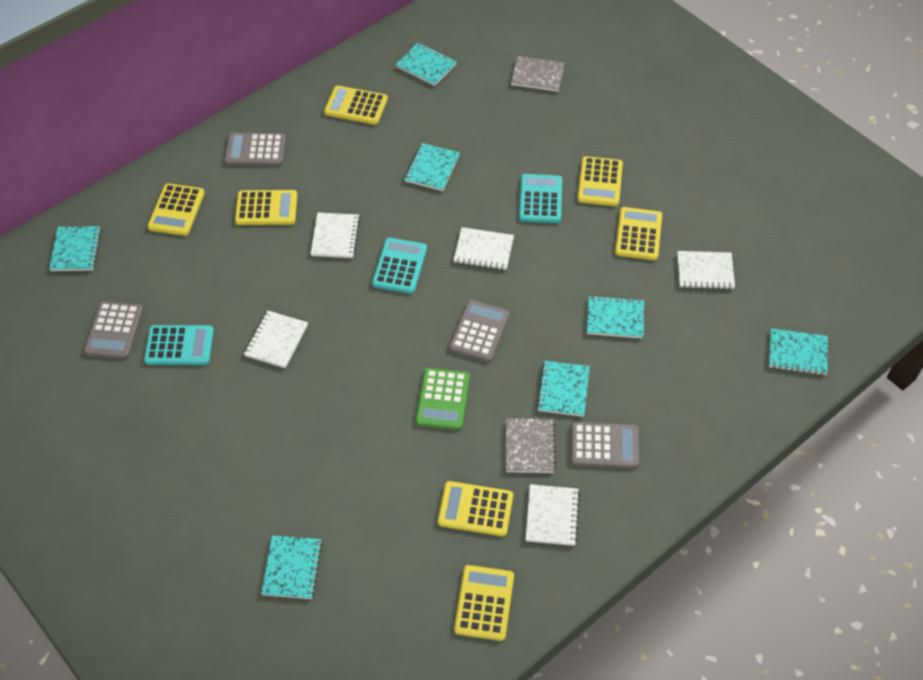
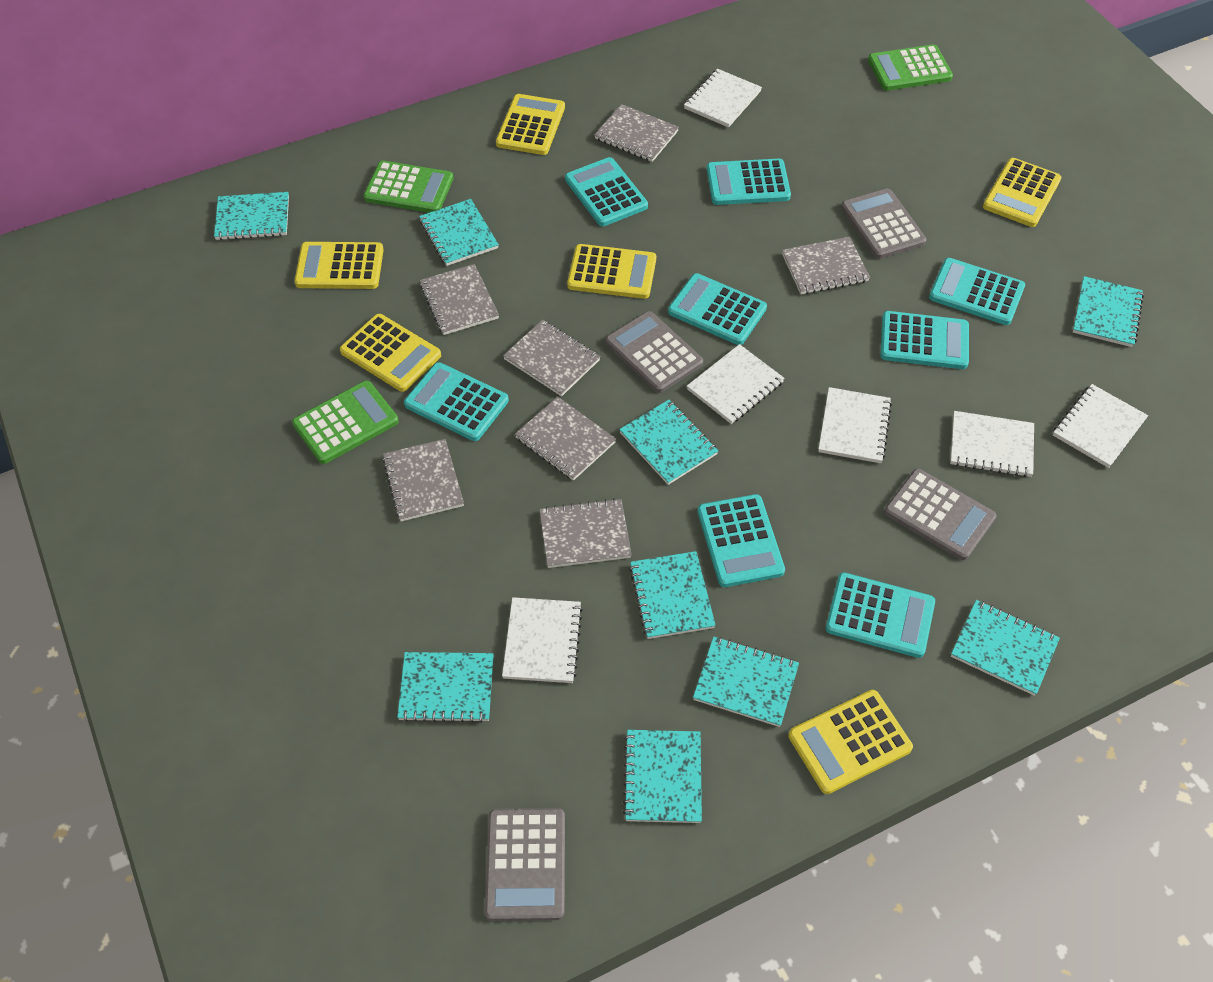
green calculator: 1 -> 3
grey notebook: 2 -> 7
turquoise calculator: 3 -> 8
turquoise notebook: 7 -> 9
white notebook: 5 -> 6
yellow calculator: 7 -> 6

